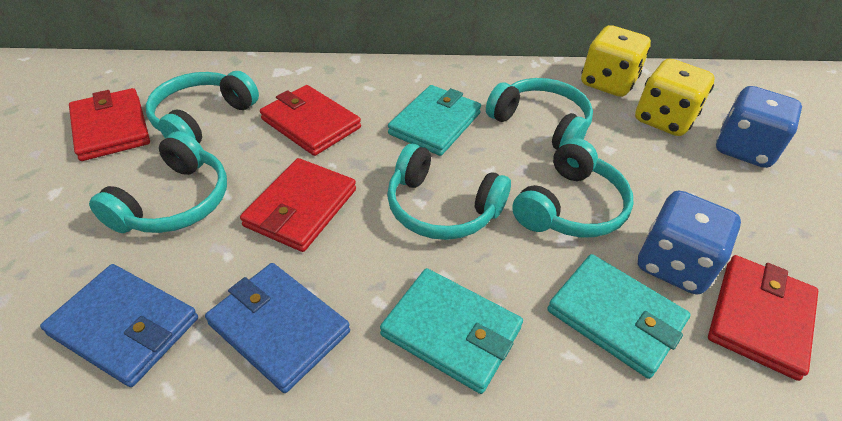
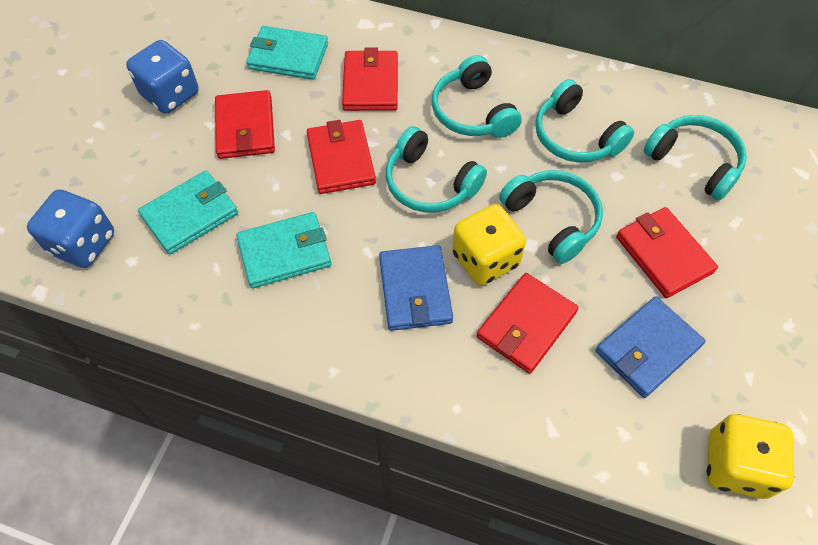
red wallet: 4 -> 5

